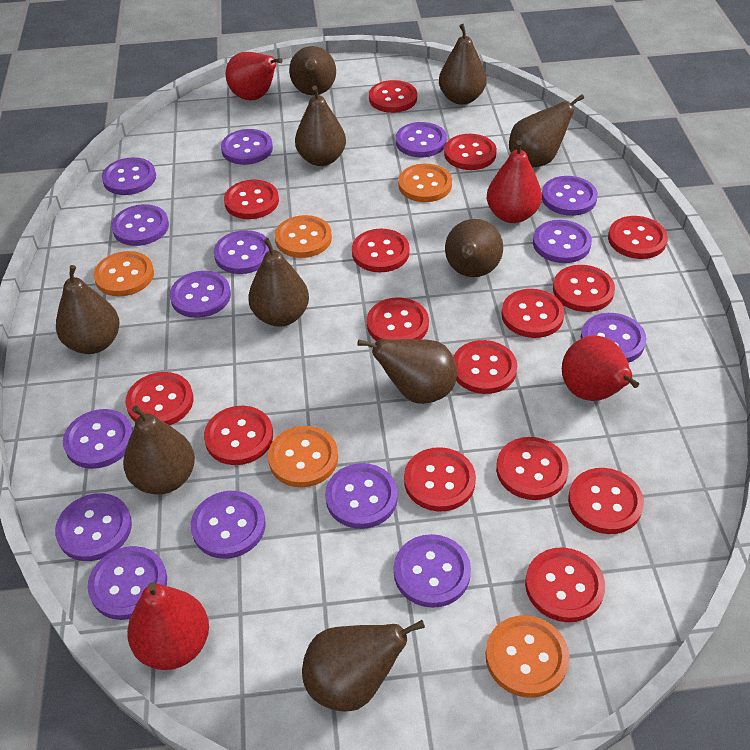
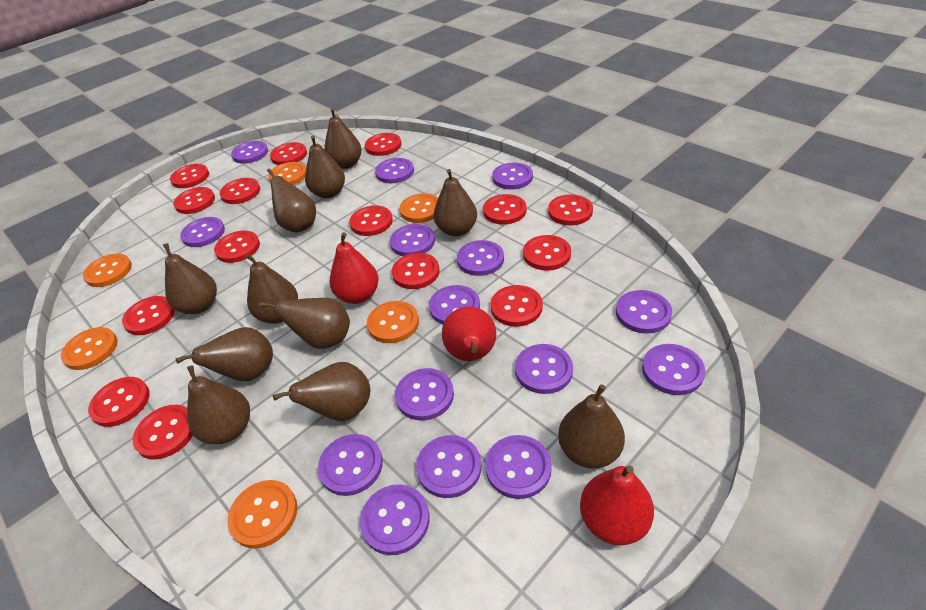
brown pear: 10 -> 11
orange button: 5 -> 6
red pear: 4 -> 3

